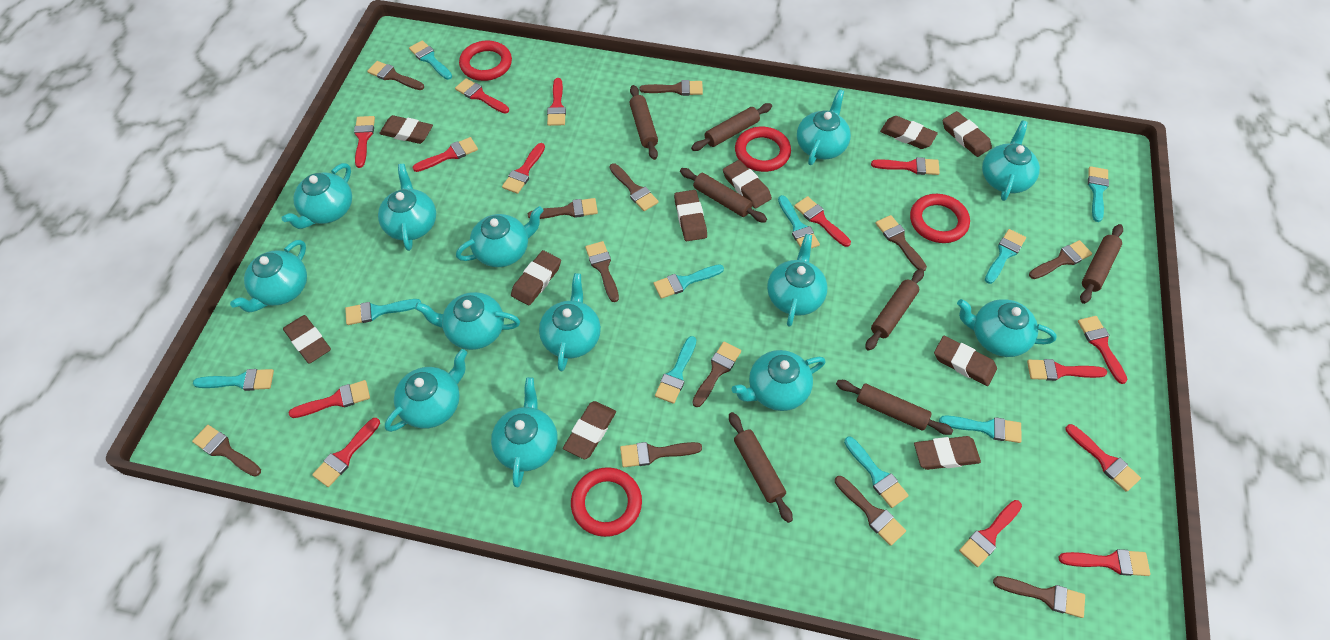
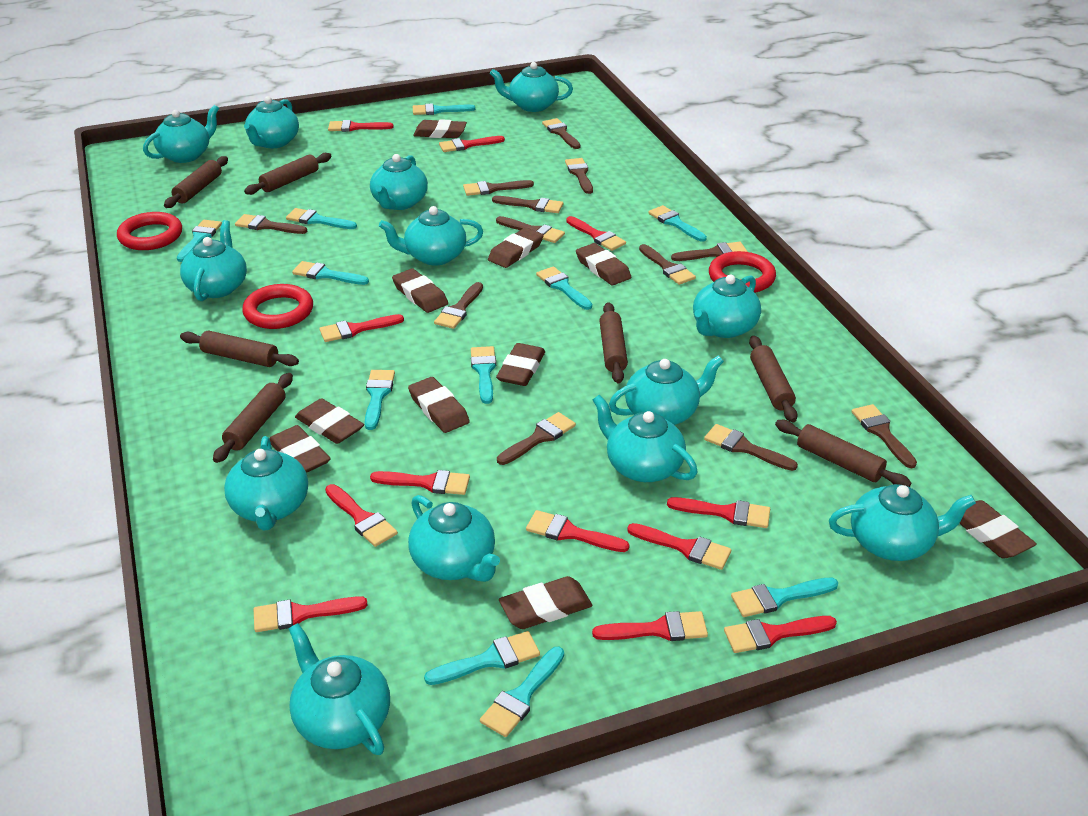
red brush: 14 -> 12
red ring: 4 -> 3
turquoise brush: 10 -> 11

